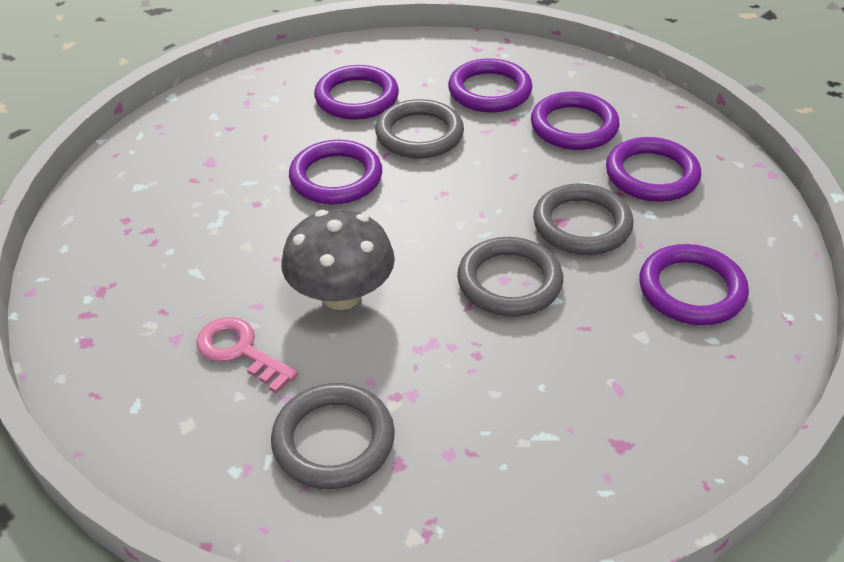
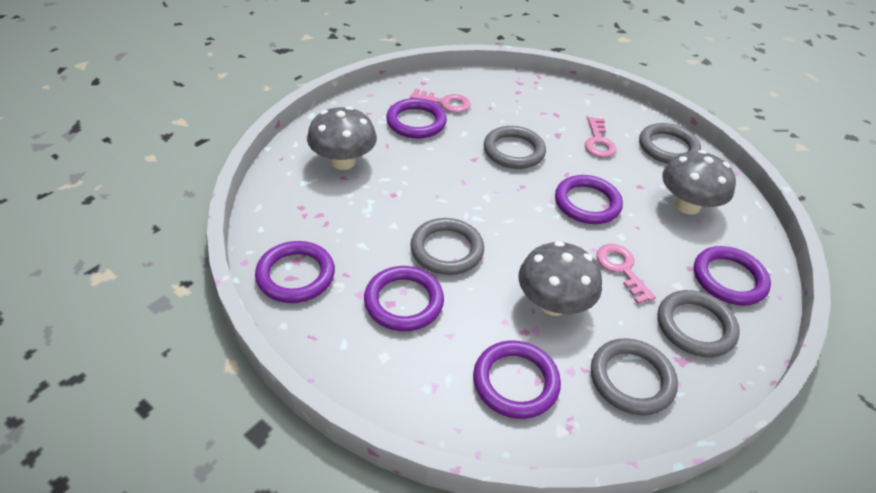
grey mushroom: 1 -> 3
grey ring: 4 -> 5
pink key: 1 -> 3

